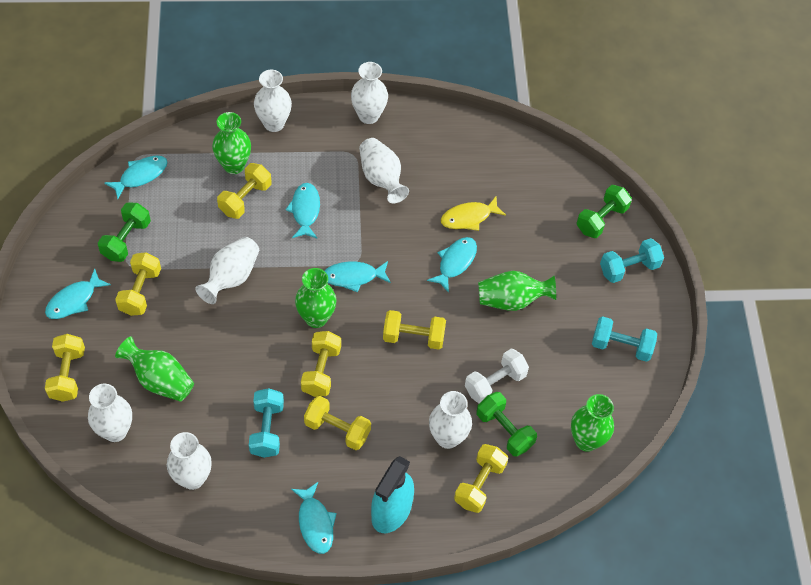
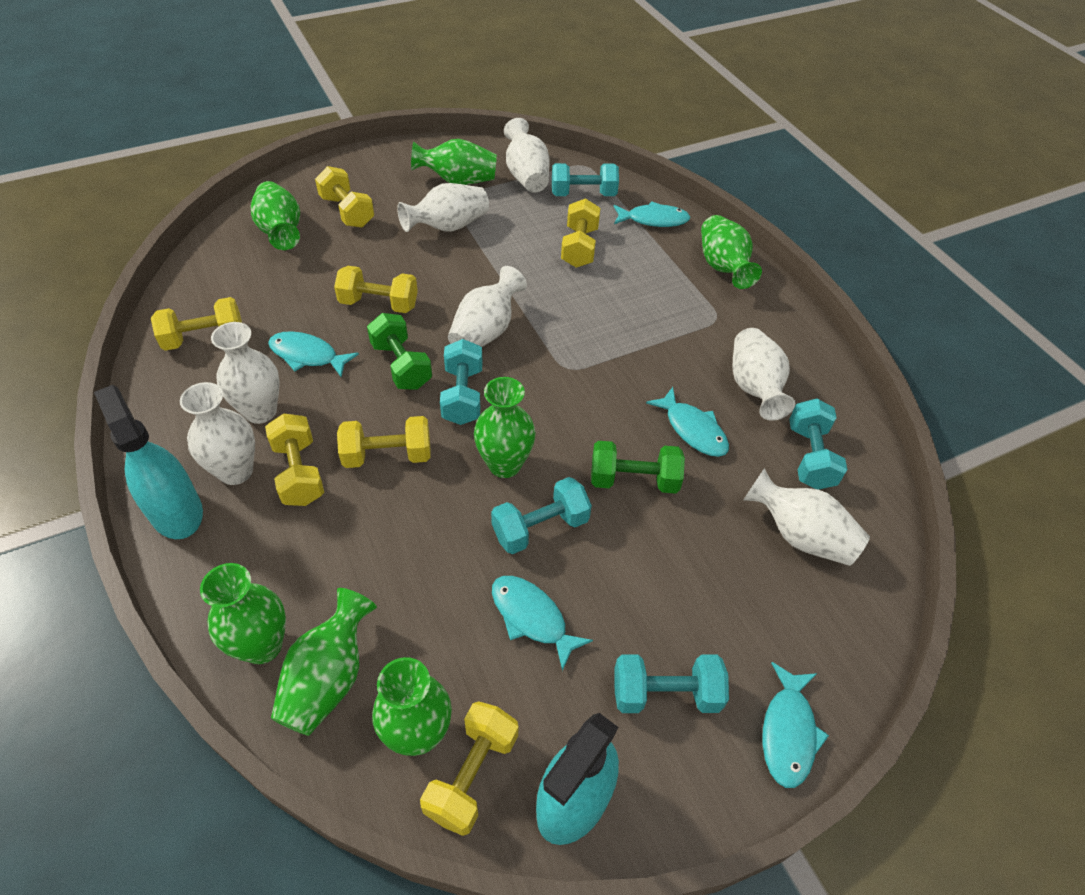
green dumbbell: 3 -> 2
green vase: 5 -> 7
turquoise dumbbell: 3 -> 5
turquoise fish: 6 -> 5
turquoise spray bottle: 1 -> 2
white dumbbell: 1 -> 0
yellow fish: 1 -> 0

